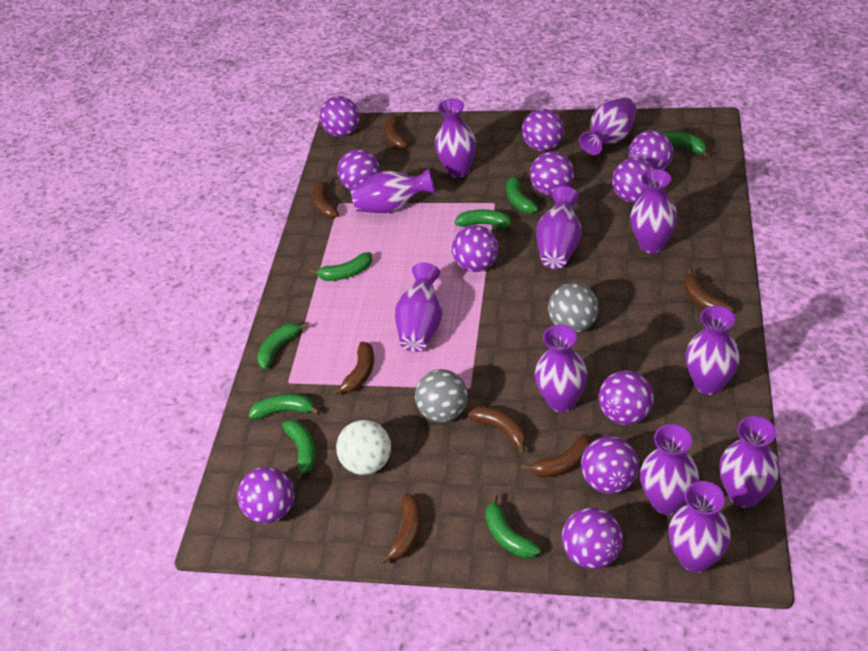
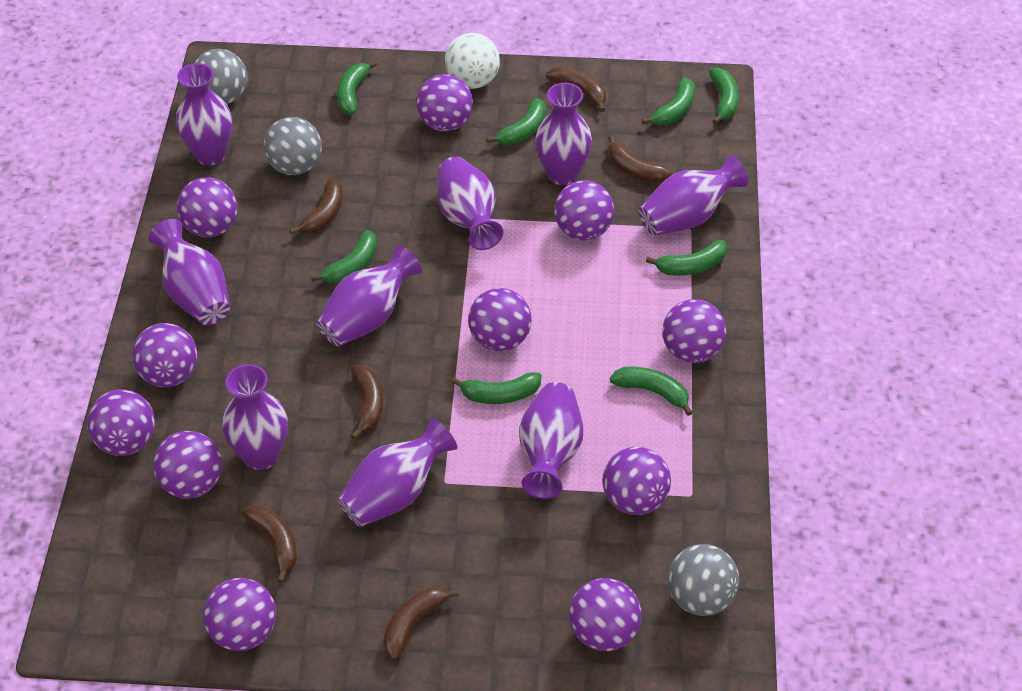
brown banana: 7 -> 6
grey ball: 2 -> 3
purple vase: 11 -> 9

